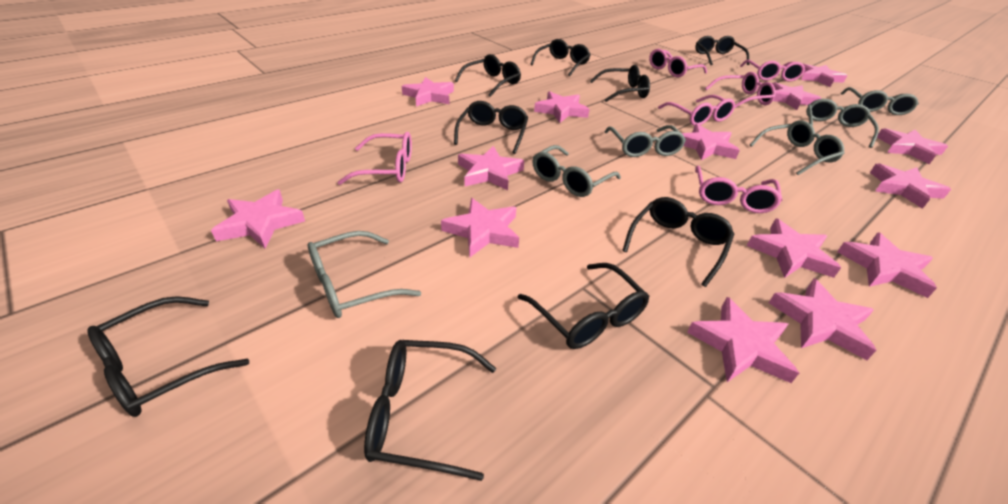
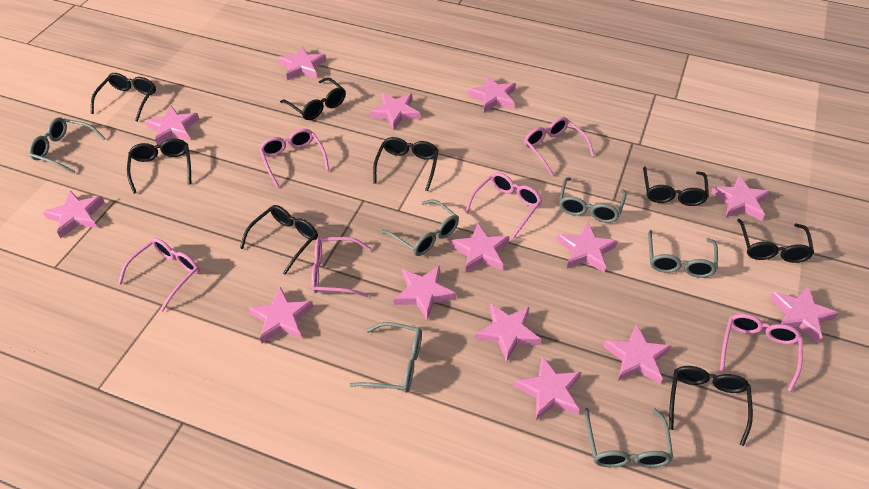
black glasses: 9 -> 8

